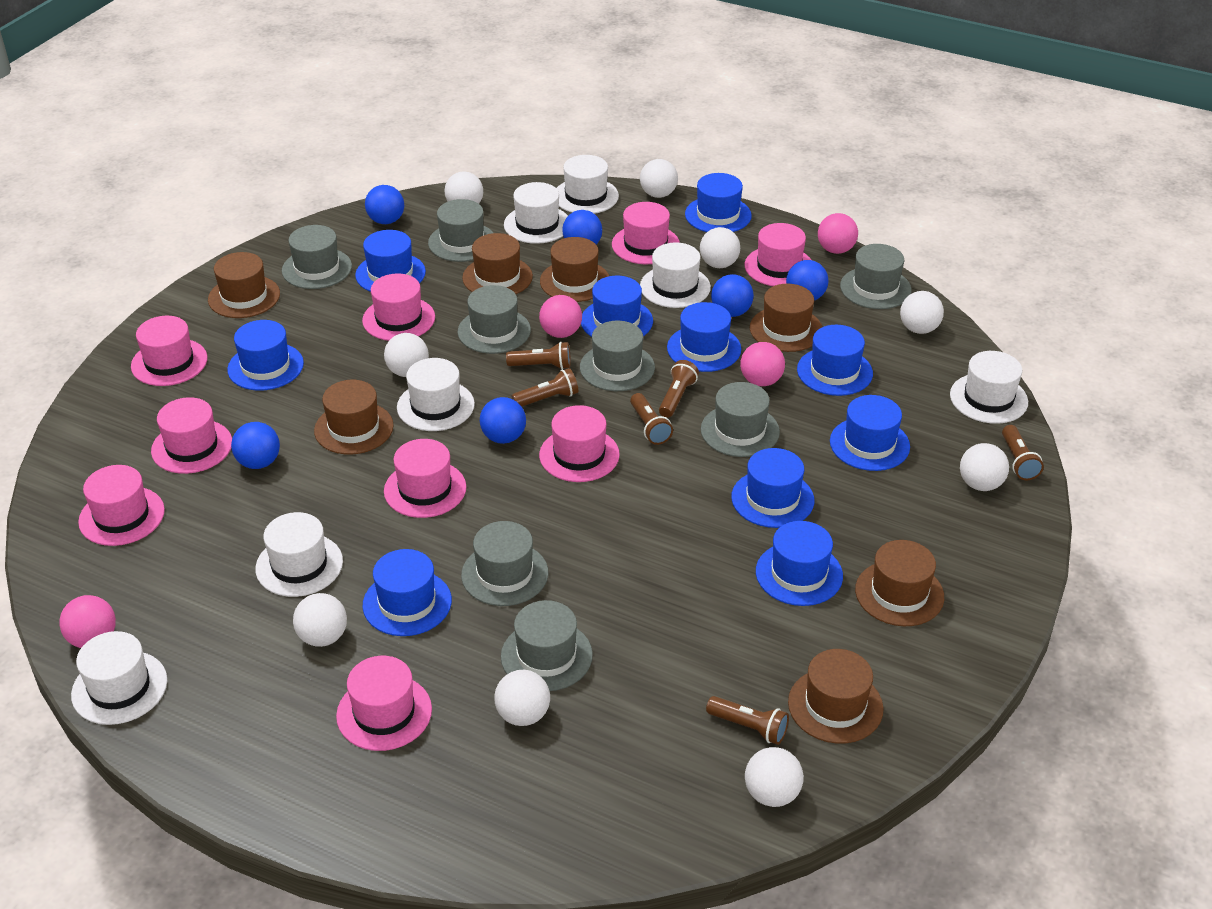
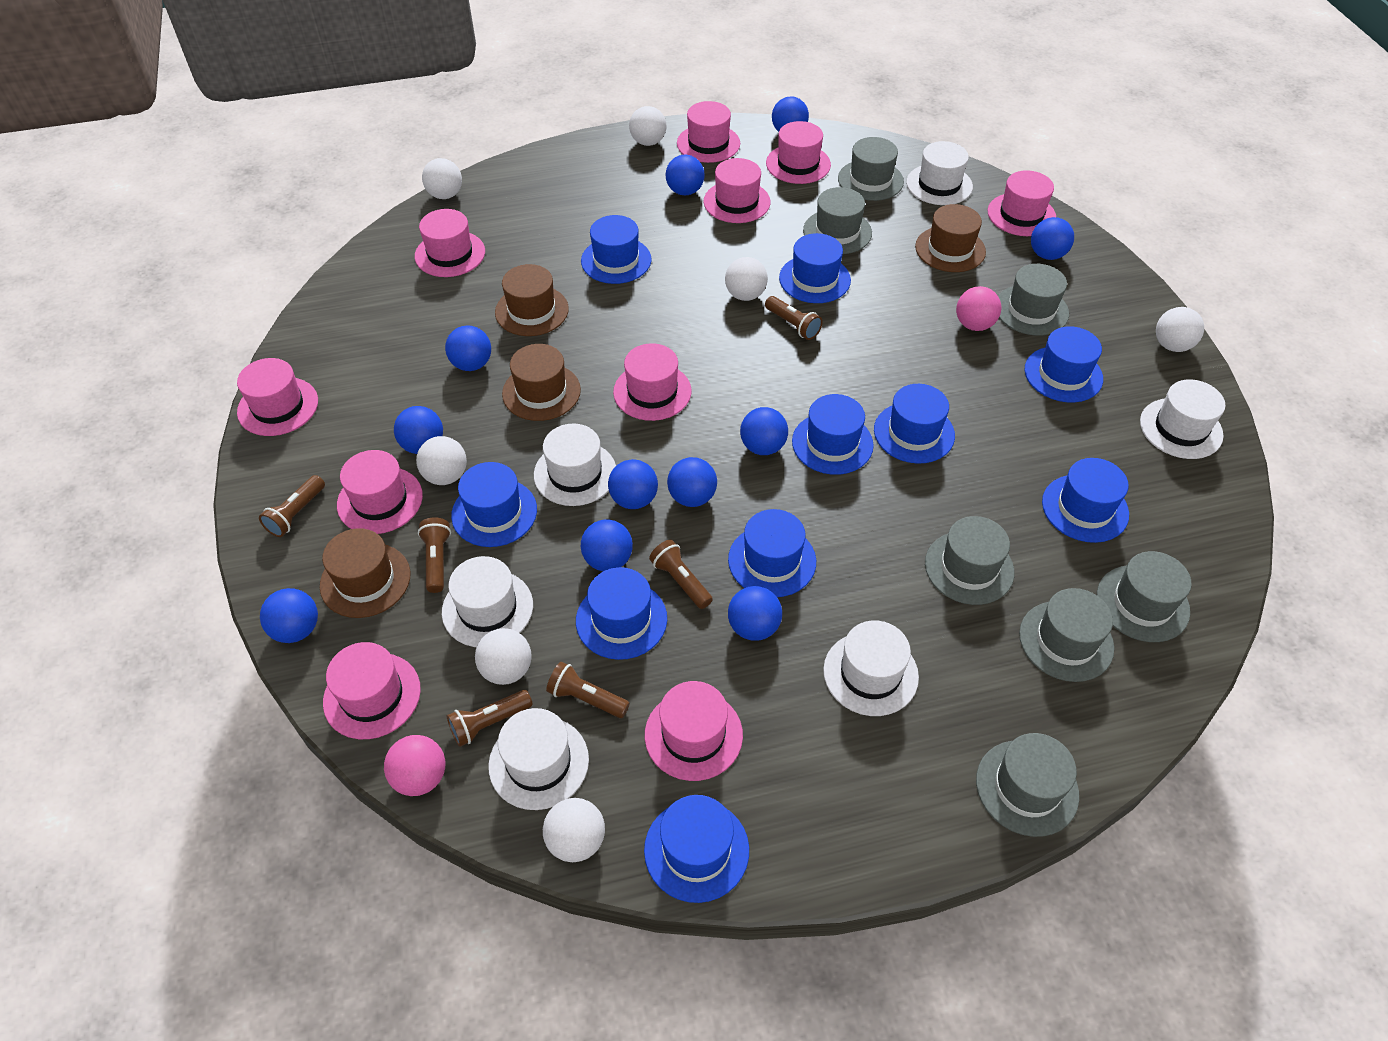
blue ball: 6 -> 11
brown hat: 7 -> 4
grey hat: 8 -> 7
pink ball: 4 -> 2
pink hat: 9 -> 10
white ball: 9 -> 7
white hat: 7 -> 6

